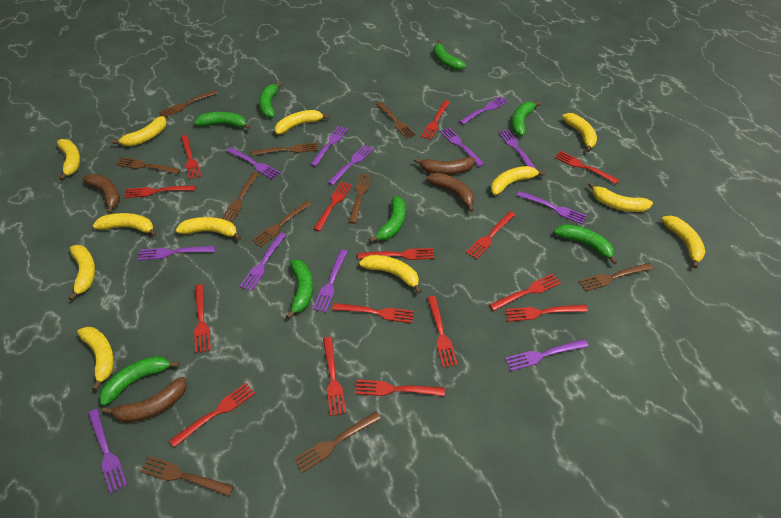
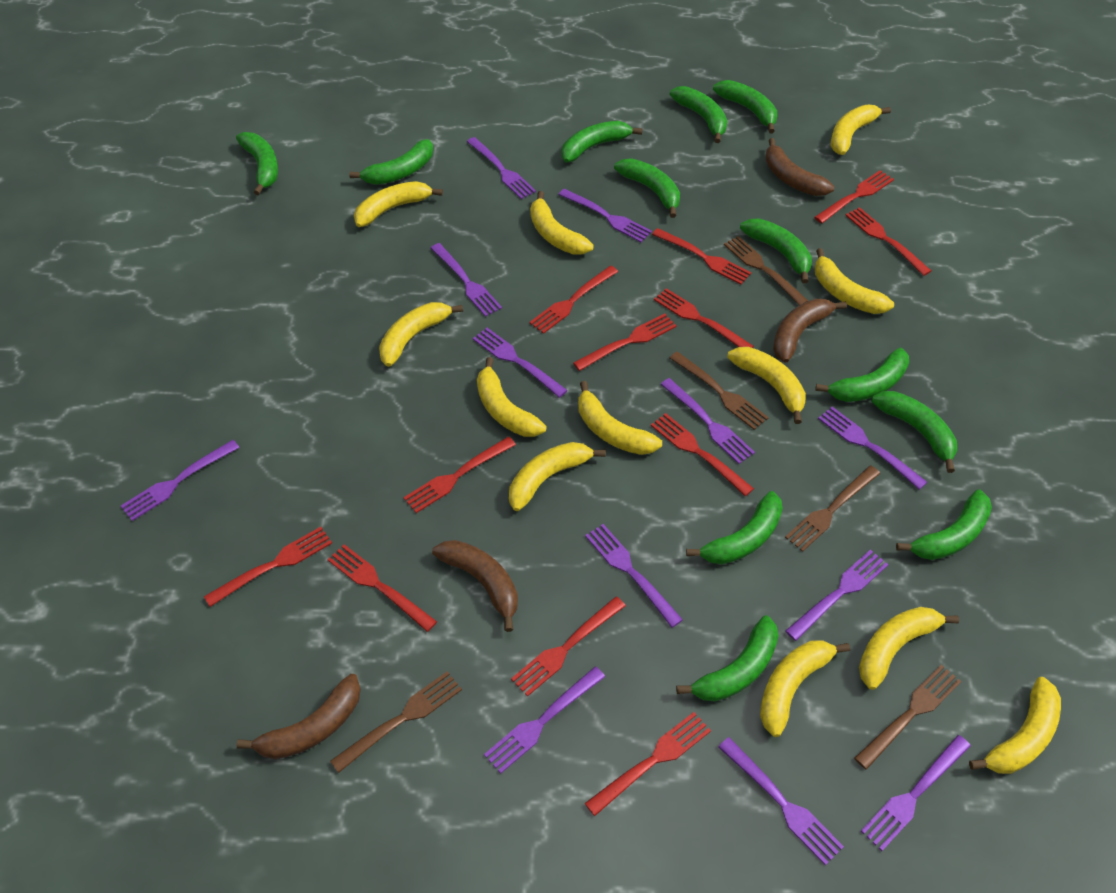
brown fork: 10 -> 5
green banana: 8 -> 12
red fork: 15 -> 12

